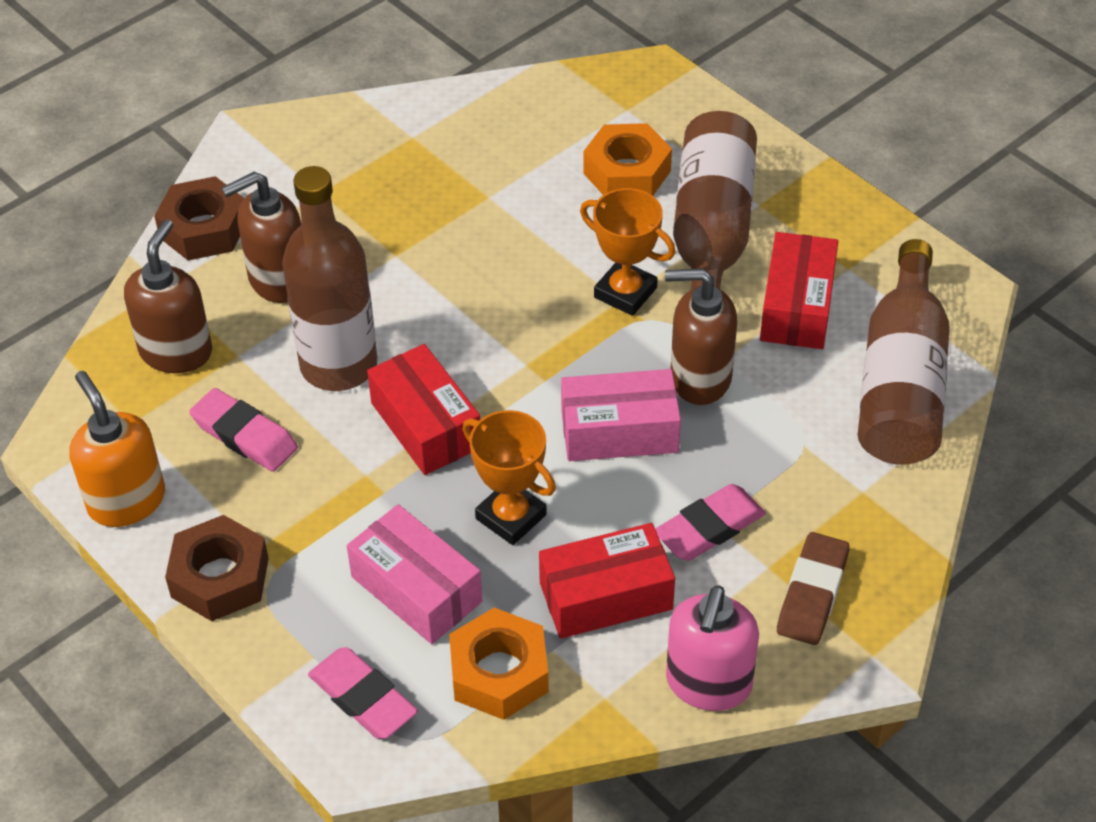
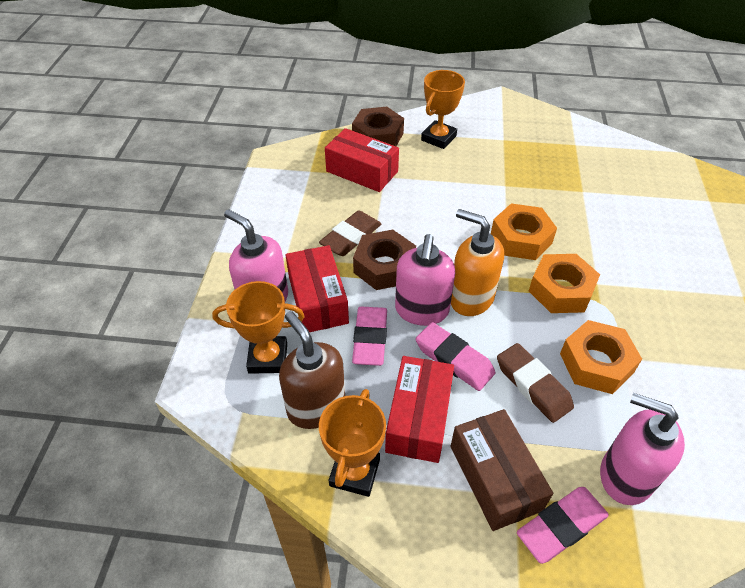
brown bottle: 3 -> 0
brown box: 0 -> 1
brown eraser: 1 -> 2
brown soap dispenser: 3 -> 1
orange nut: 2 -> 3
orange trophy: 2 -> 3
pink box: 2 -> 0
pink soap dispenser: 1 -> 3

